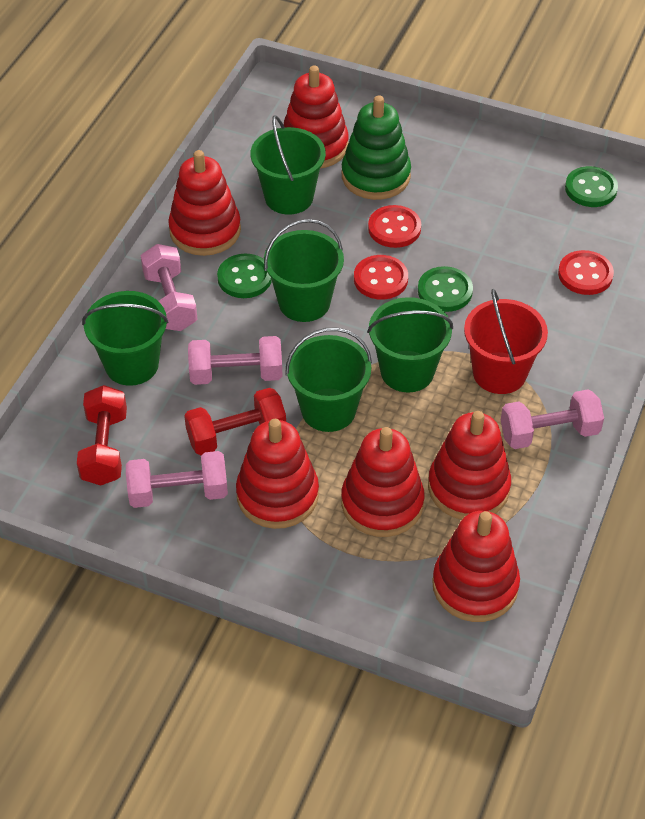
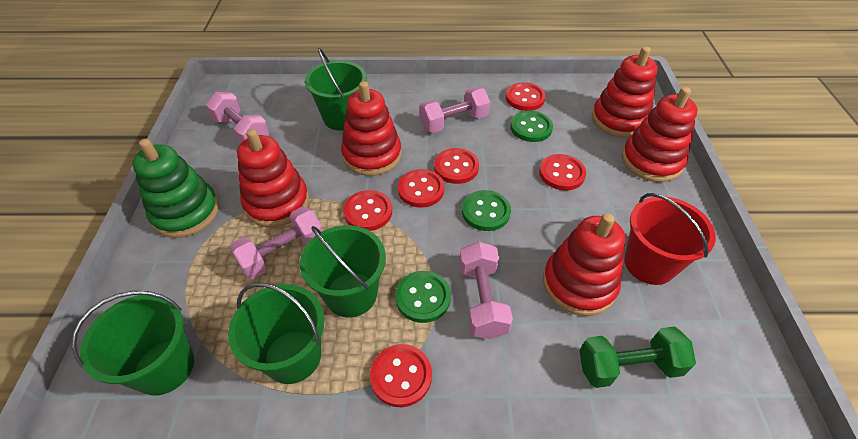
green bucket: 5 -> 4
green dumbbell: 0 -> 1
red button: 3 -> 6
red dumbbell: 2 -> 0
red stacking toy: 6 -> 5

